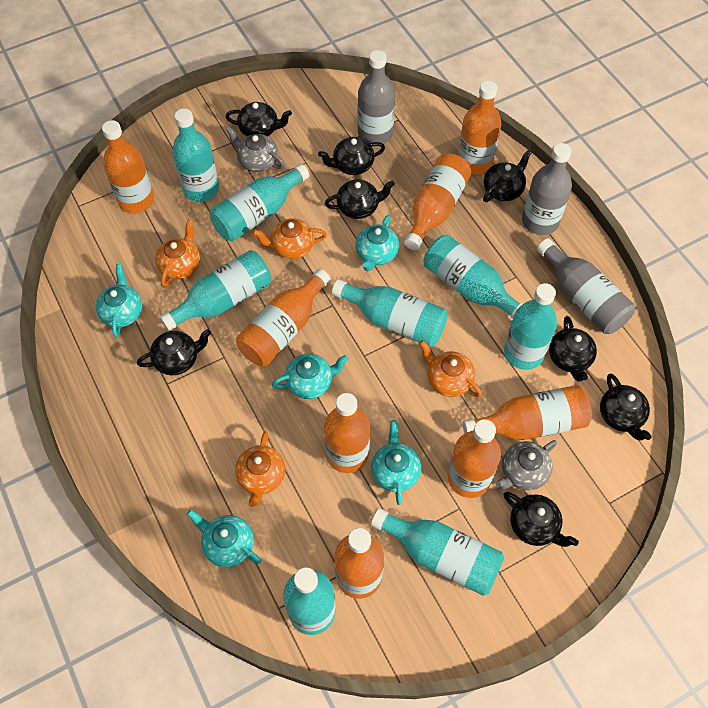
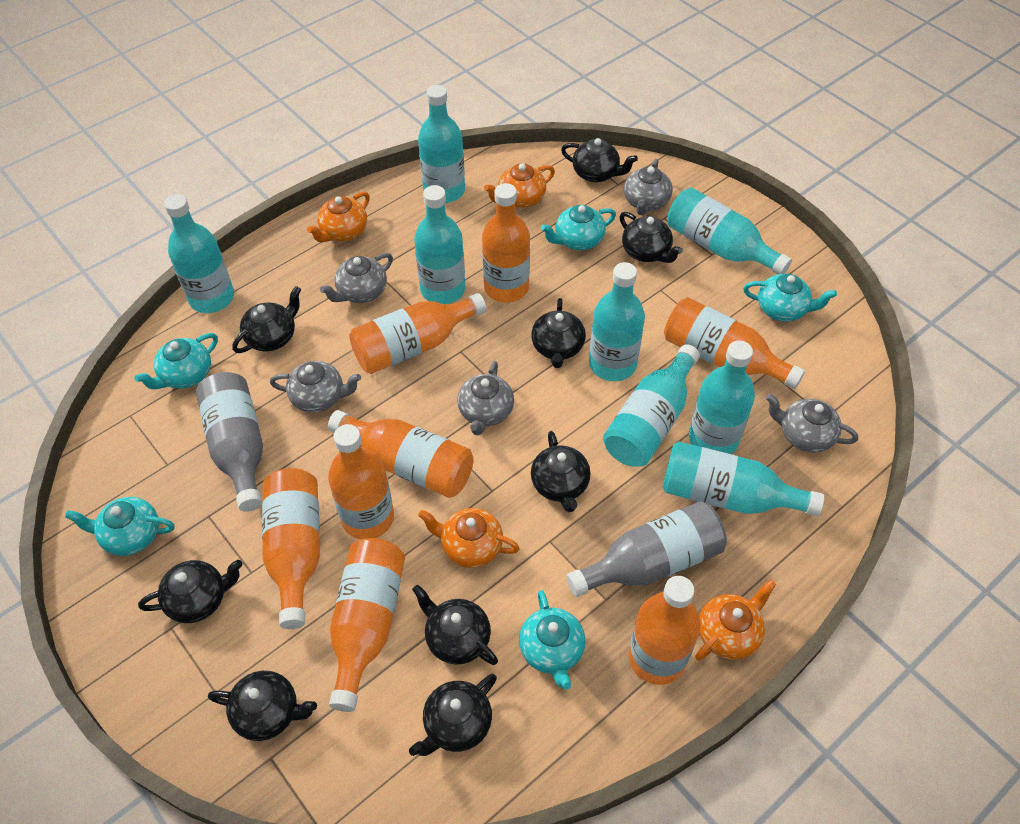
black teapot: 8 -> 9
grey bottle: 3 -> 2
grey teapot: 2 -> 5

